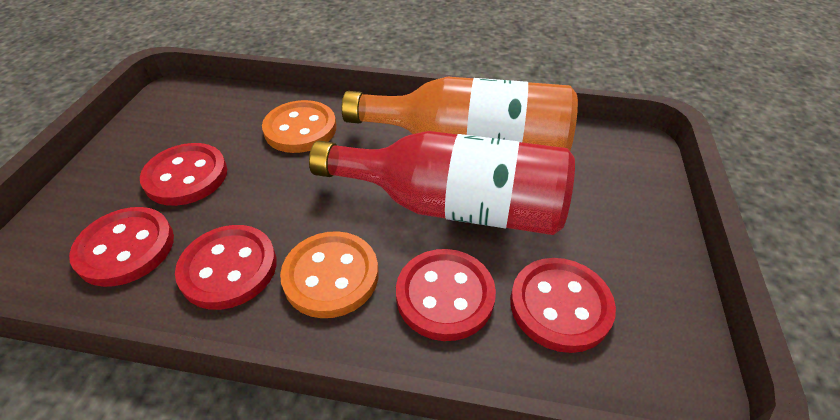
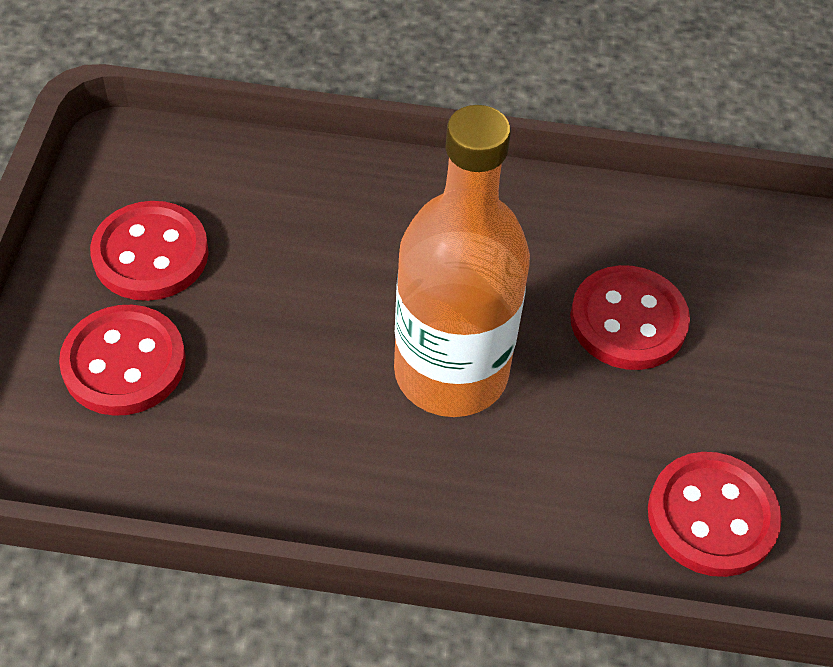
orange button: 2 -> 0
red bottle: 1 -> 0
red button: 5 -> 4

